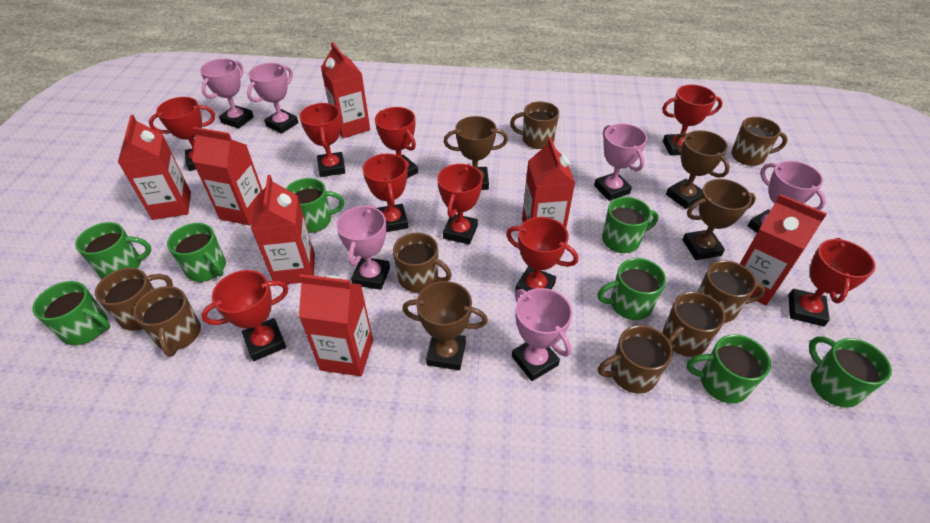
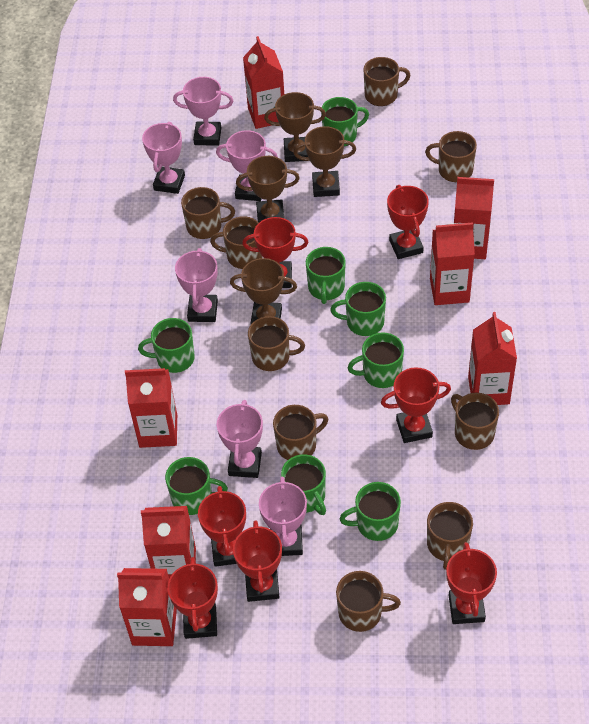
brown mug: 8 -> 9
red trophy: 9 -> 7

